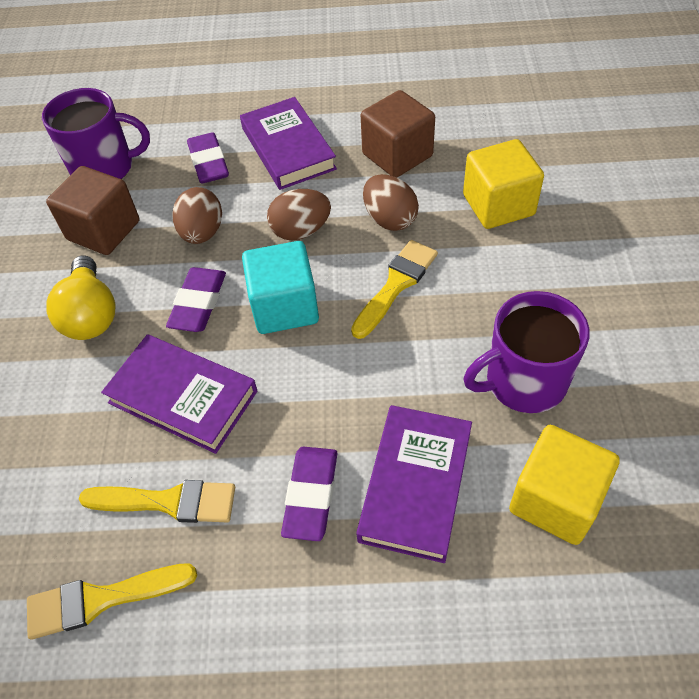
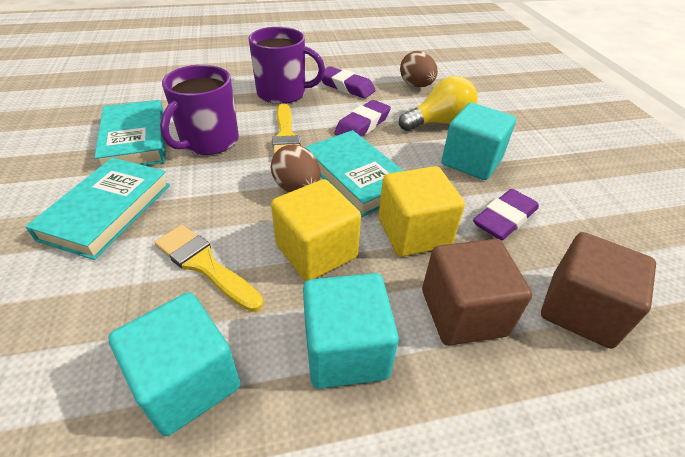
brown egg: 3 -> 2
purple book: 3 -> 0
turquoise book: 0 -> 3
turquoise cube: 1 -> 3
yellow brush: 3 -> 2

